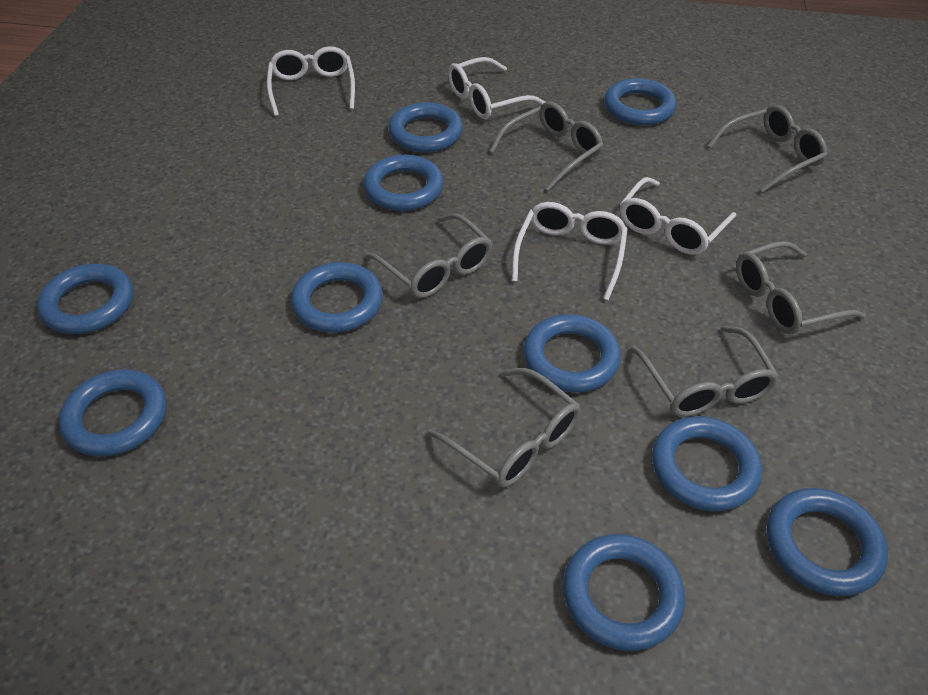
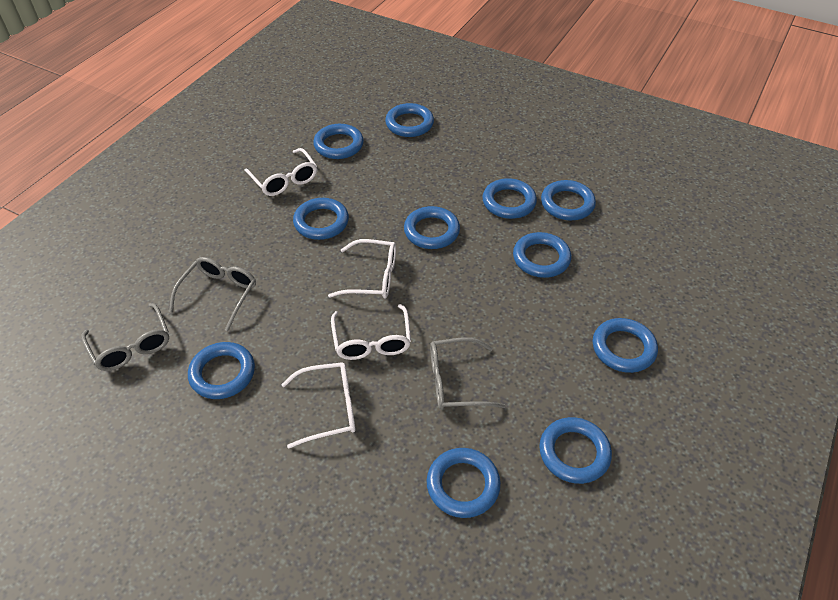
blue ring: 10 -> 11
grey glasses: 6 -> 3

